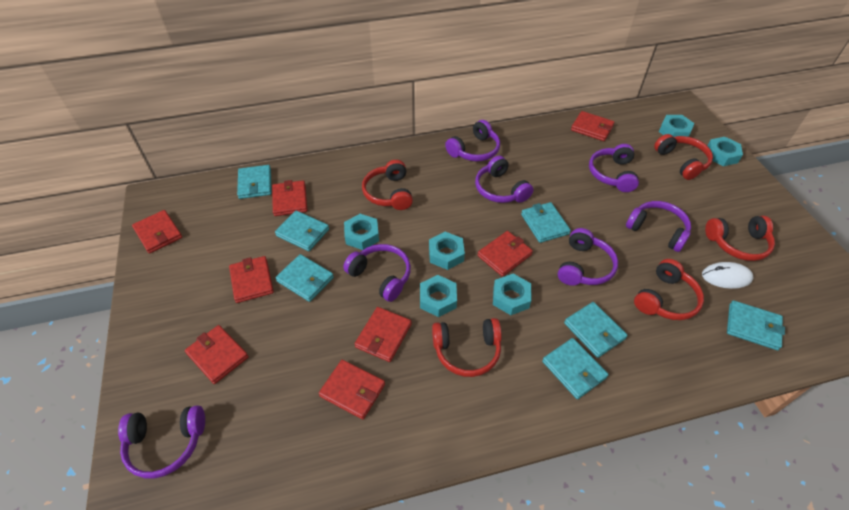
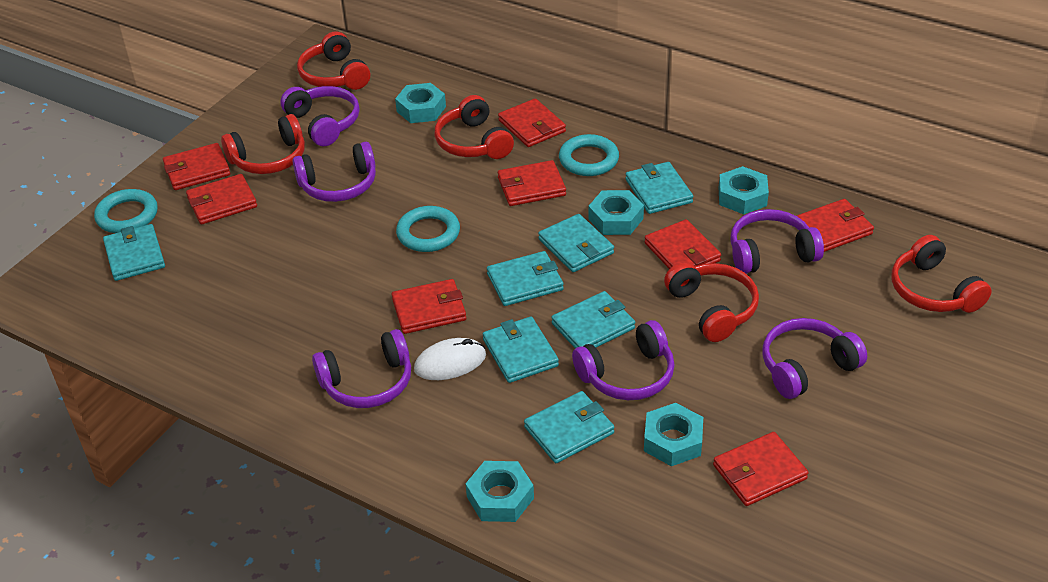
purple headphones: 7 -> 6
turquoise nut: 6 -> 5
turquoise ring: 0 -> 3

